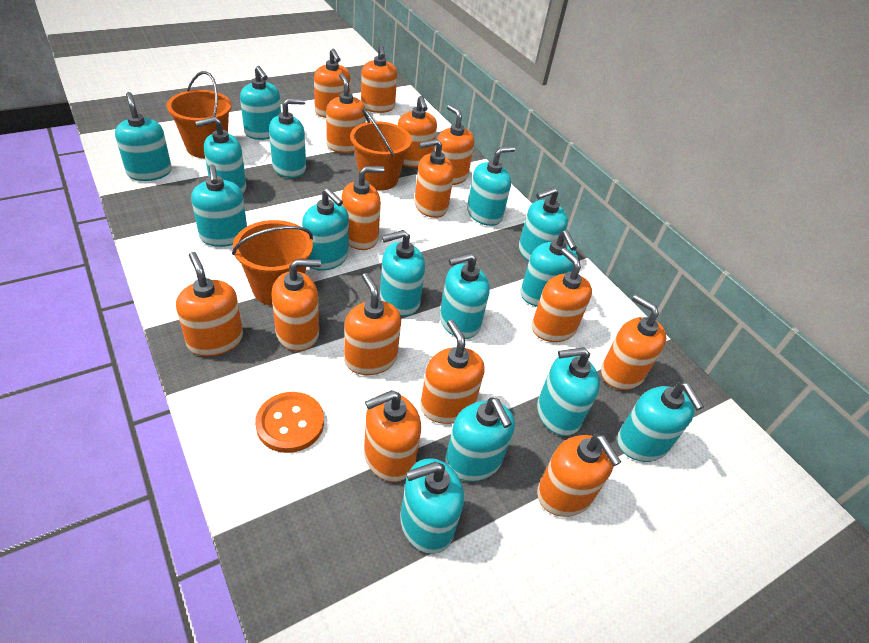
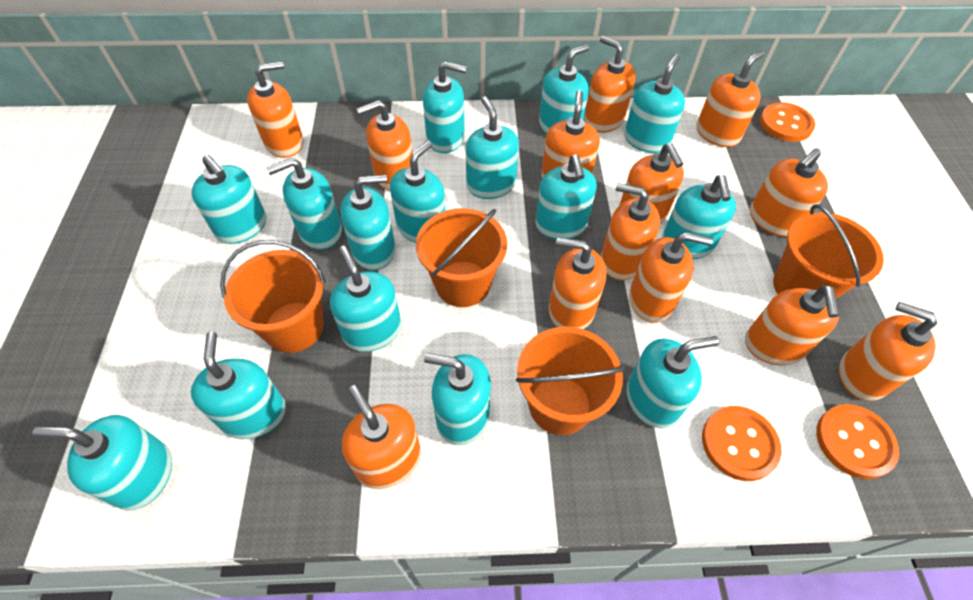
orange bucket: 3 -> 4
orange button: 1 -> 3
orange soap dispenser: 15 -> 13

